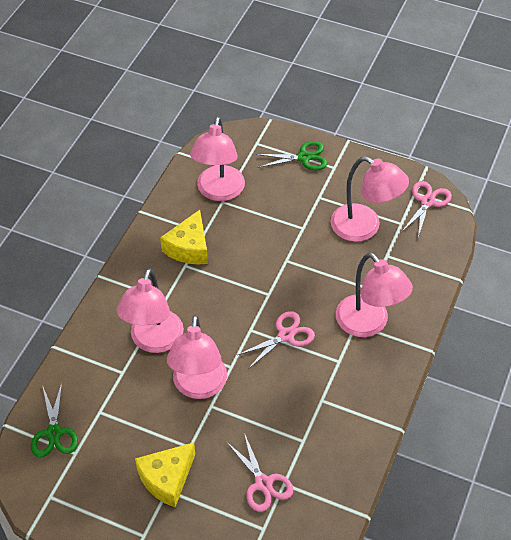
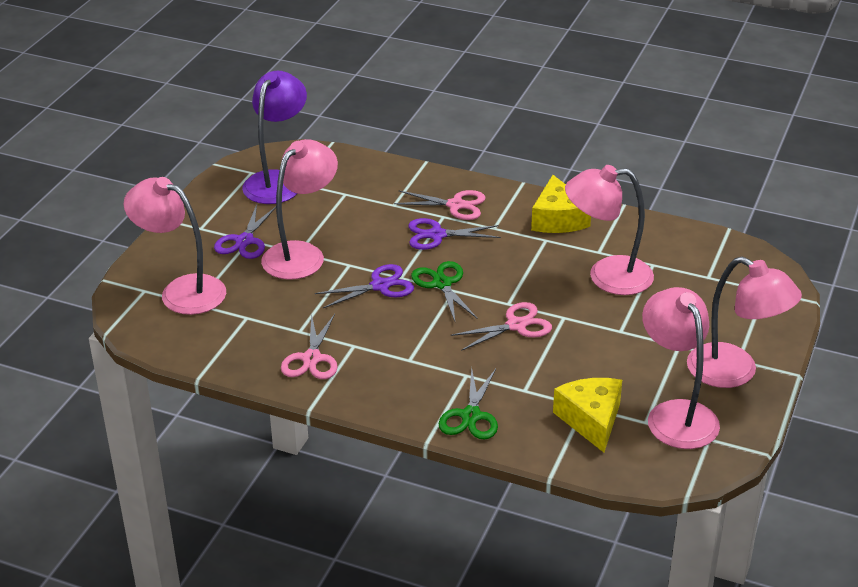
purple lamp: 0 -> 1
purple scissors: 0 -> 3

